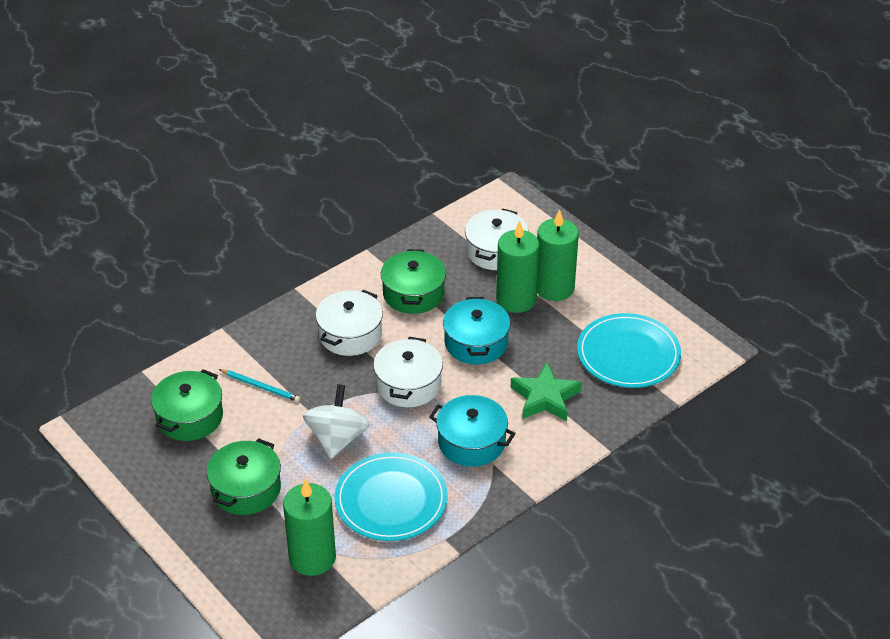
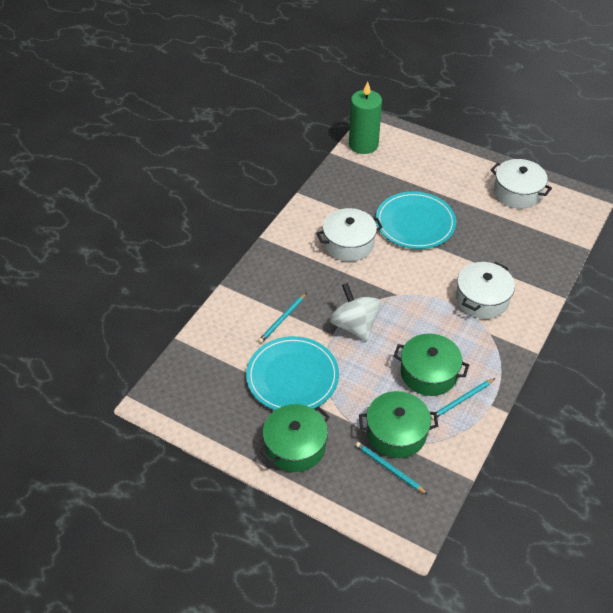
green candle: 3 -> 1
green star: 1 -> 0
turquoise pencil: 1 -> 3
turquoise pot: 2 -> 0

